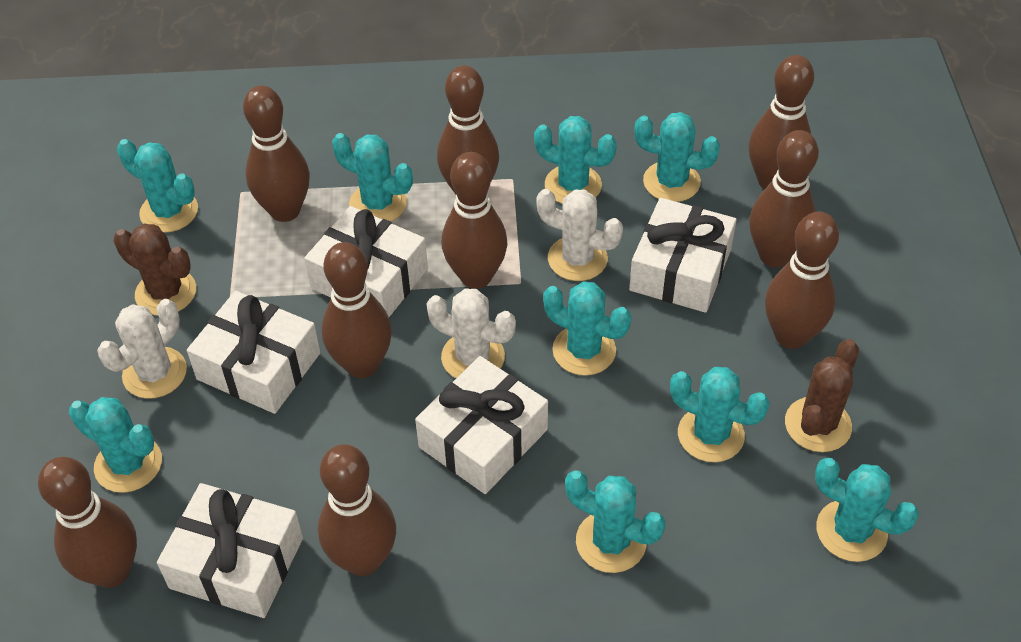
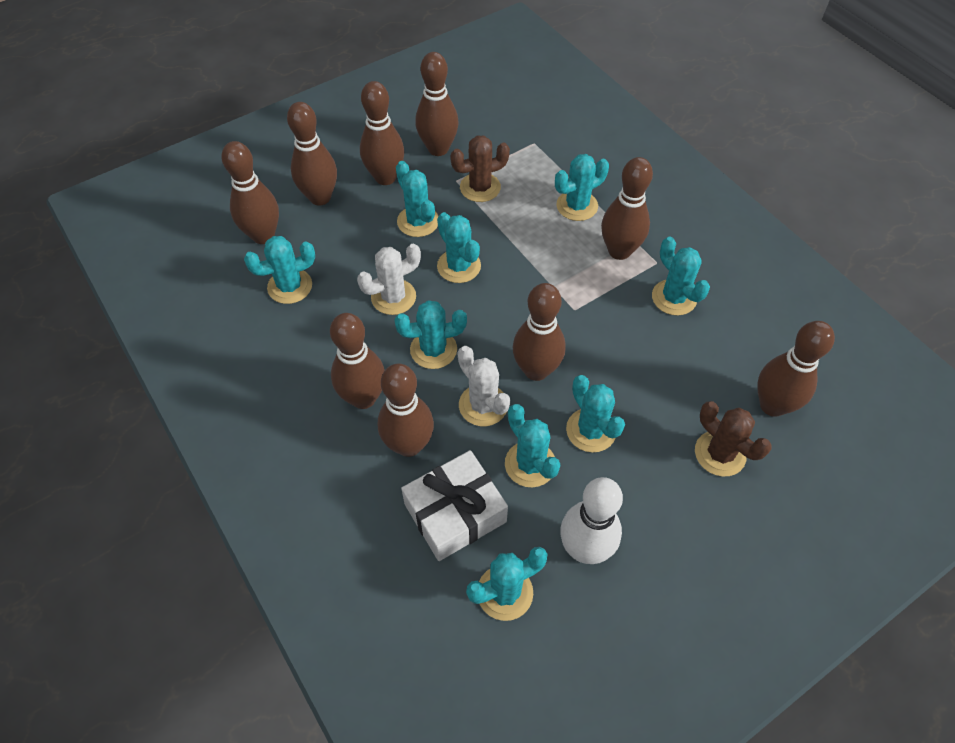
white bowling pin: 0 -> 1
white cactus: 3 -> 2
white gift: 5 -> 1

